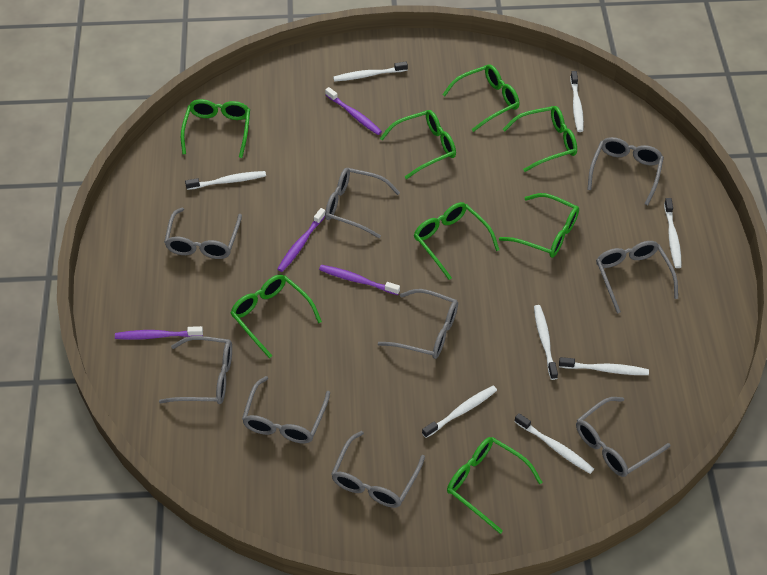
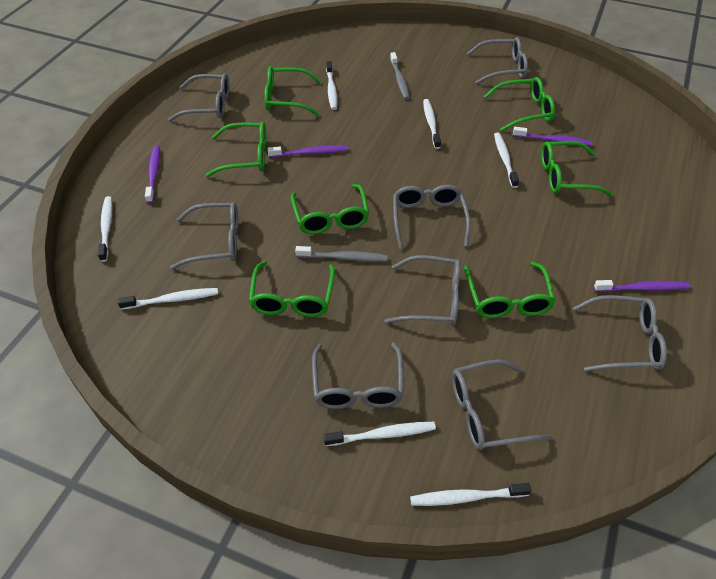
green glasses: 8 -> 7
grey glasses: 9 -> 8
grey toothbrush: 0 -> 2
white toothbrush: 8 -> 7

